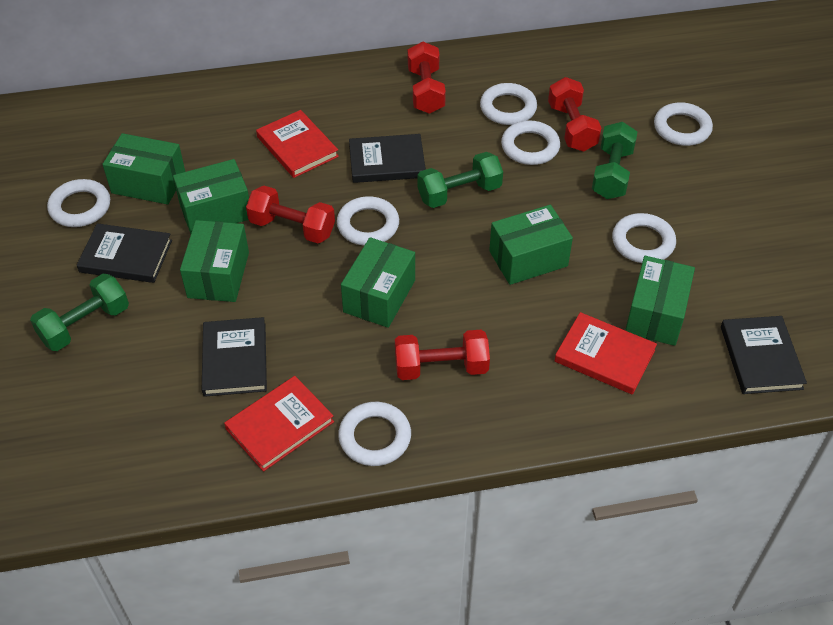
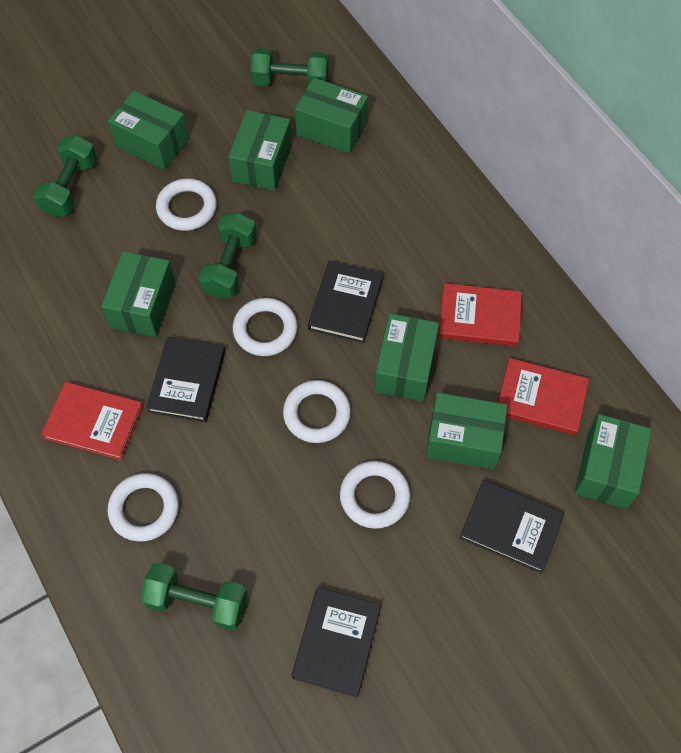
green box: 6 -> 7
green dumbbell: 3 -> 4
red dumbbell: 4 -> 0
white ring: 7 -> 5

